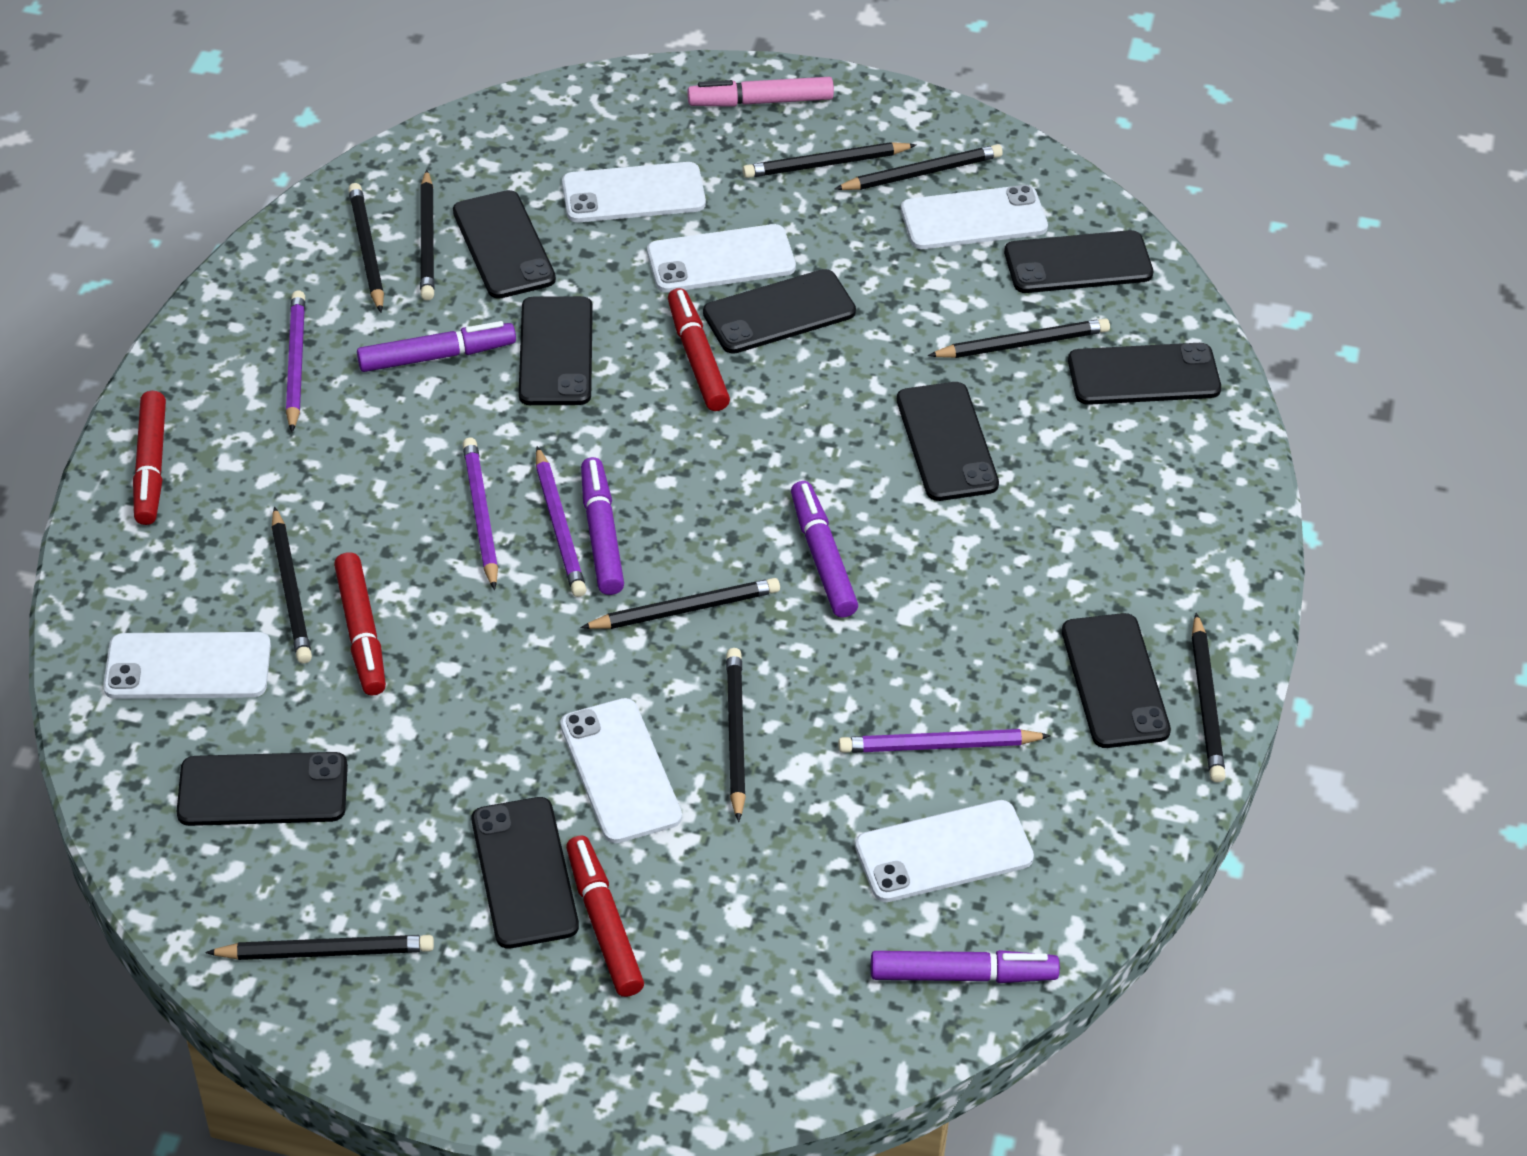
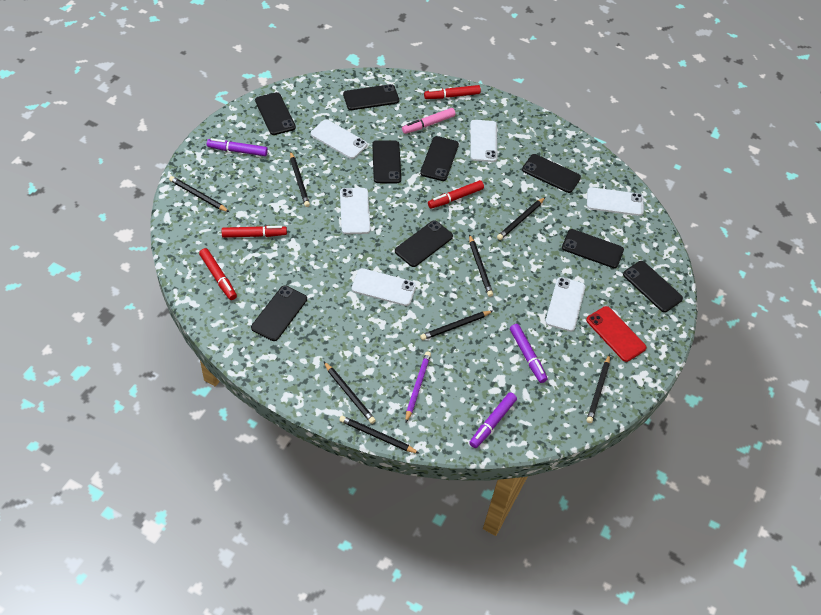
black pencil: 10 -> 8
purple marker: 4 -> 3
purple pencil: 4 -> 1
red phone: 0 -> 1

